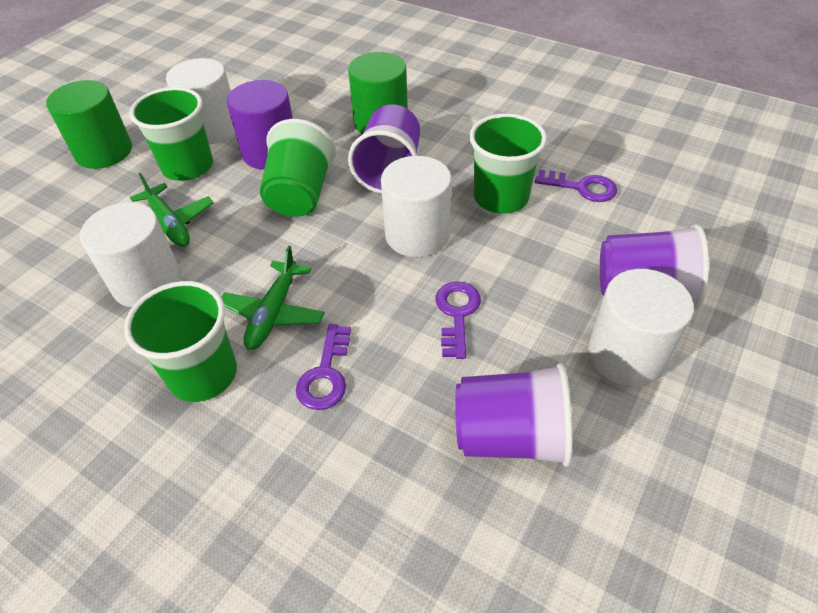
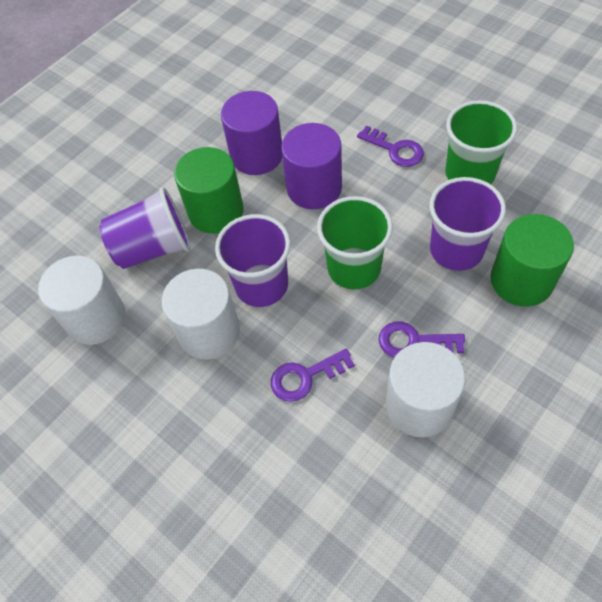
green cup: 4 -> 2
green plane: 2 -> 0
purple cylinder: 1 -> 2
white cylinder: 4 -> 3

